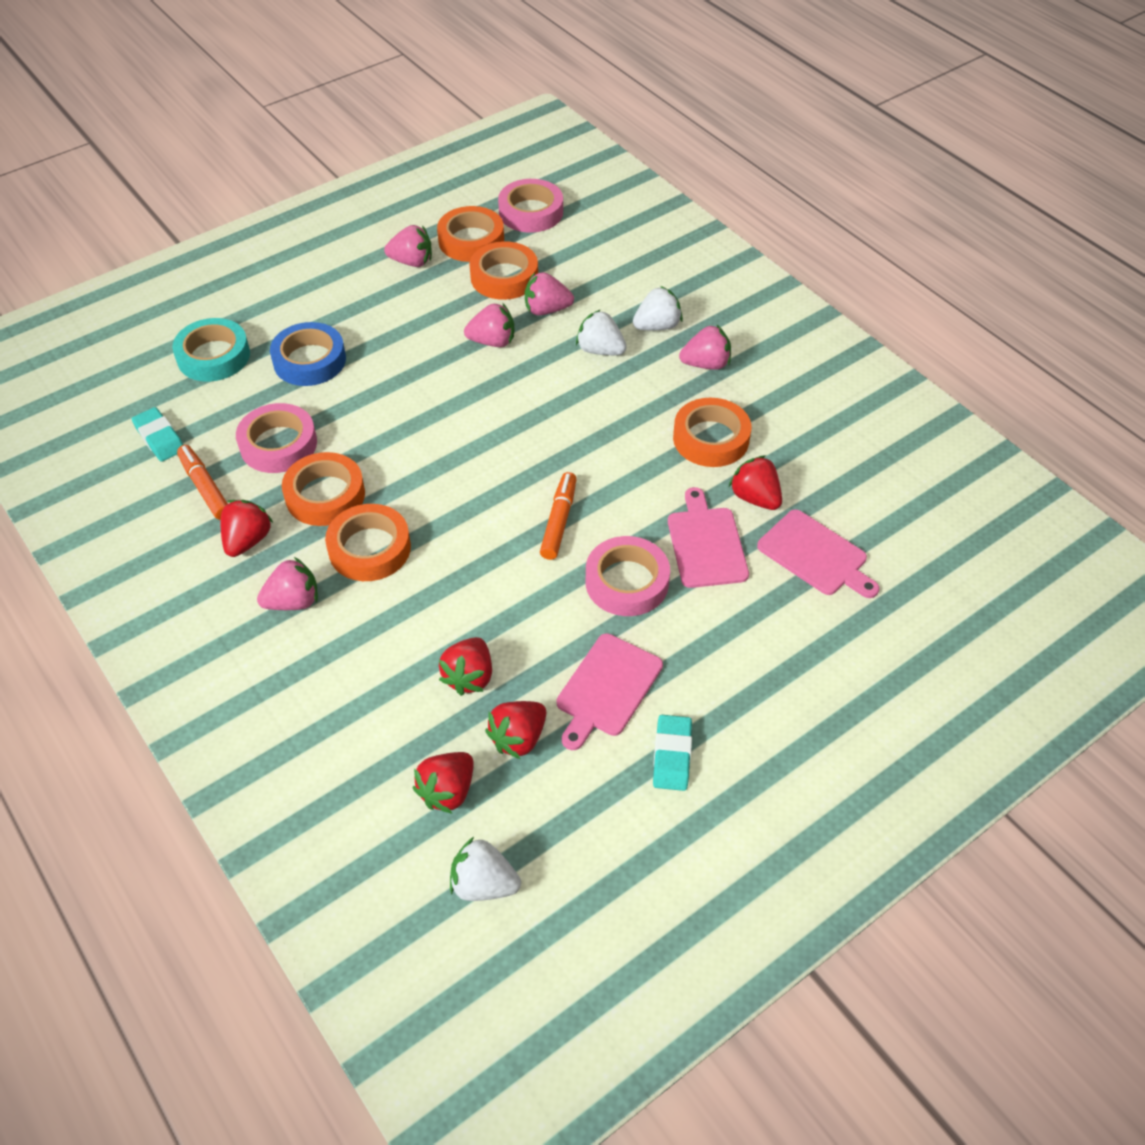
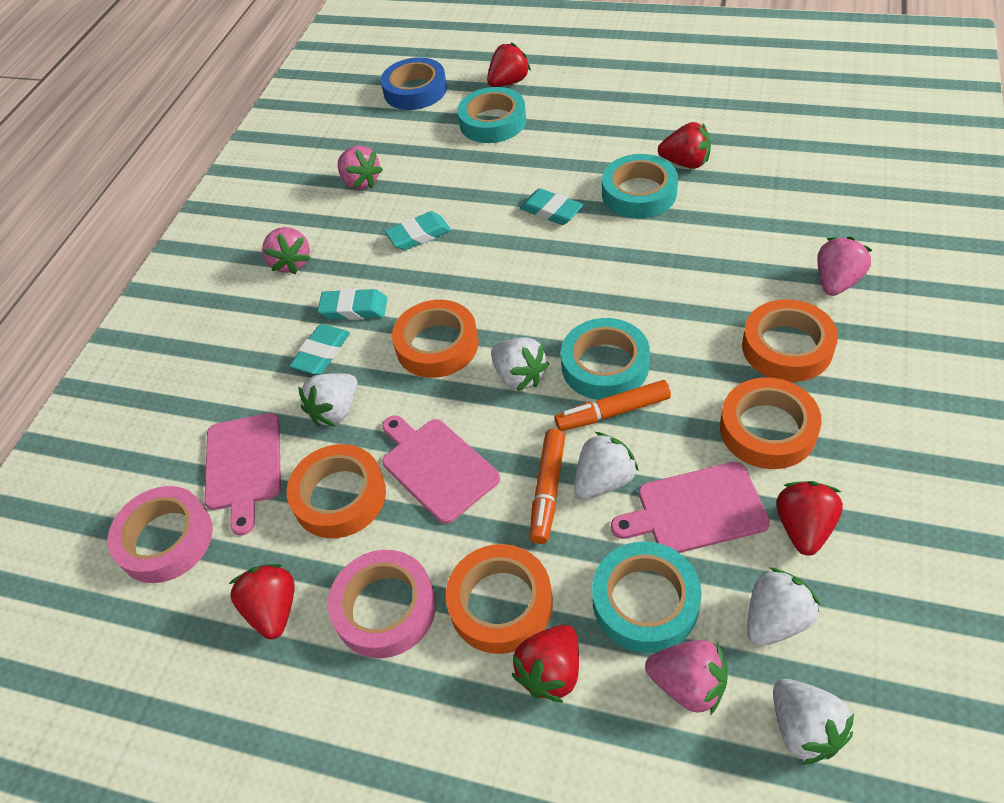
pink strawberry: 5 -> 4
pink tape: 3 -> 2
turquoise eraser: 2 -> 4
turquoise tape: 1 -> 4
white strawberry: 3 -> 5

